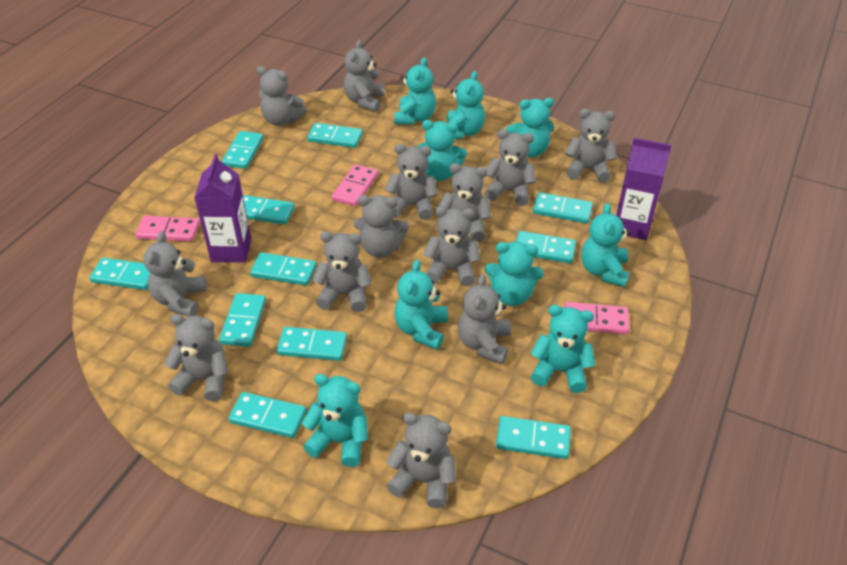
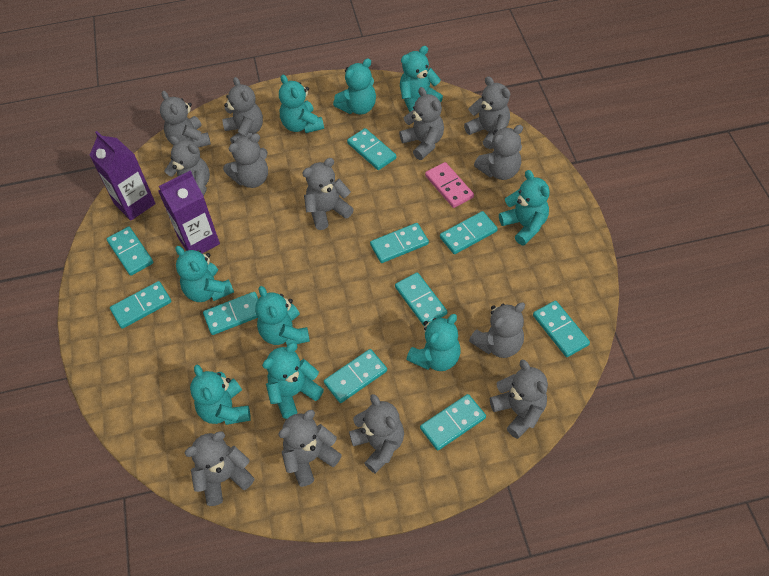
pink domino: 3 -> 1
turquoise domino: 11 -> 10

